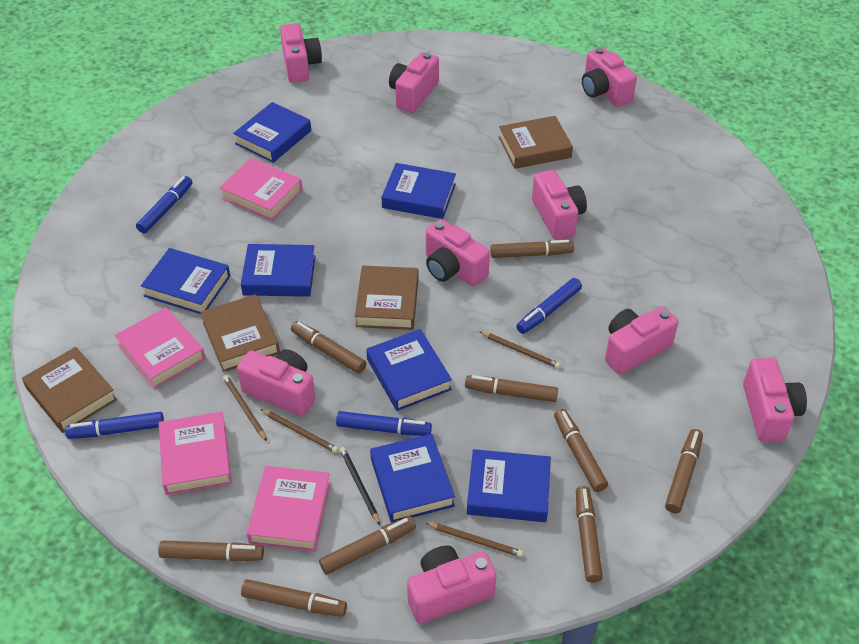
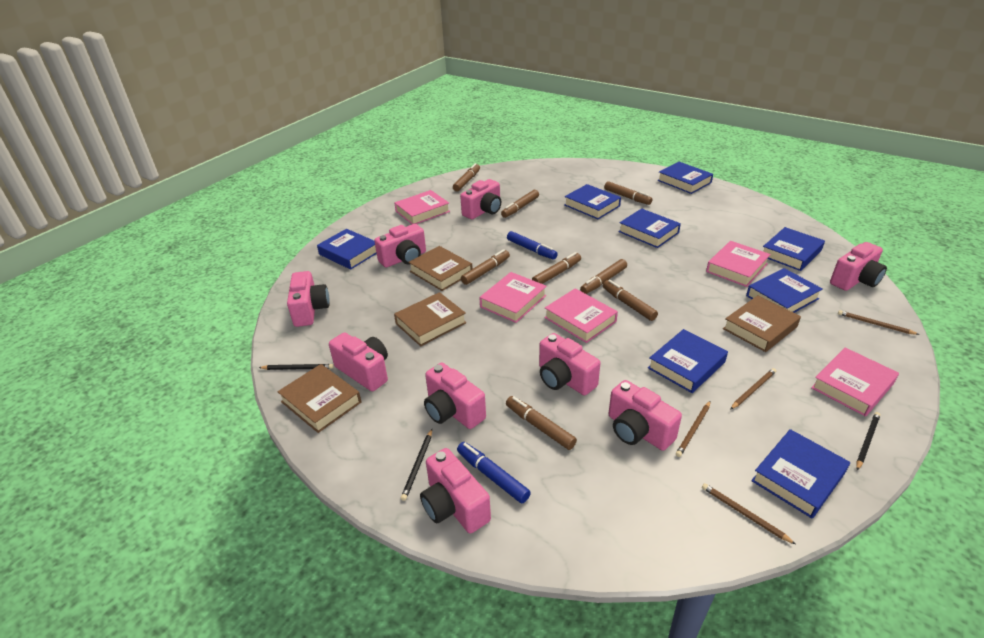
black pencil: 1 -> 3
blue book: 7 -> 8
blue marker: 4 -> 2
brown marker: 9 -> 8
pink book: 4 -> 5

